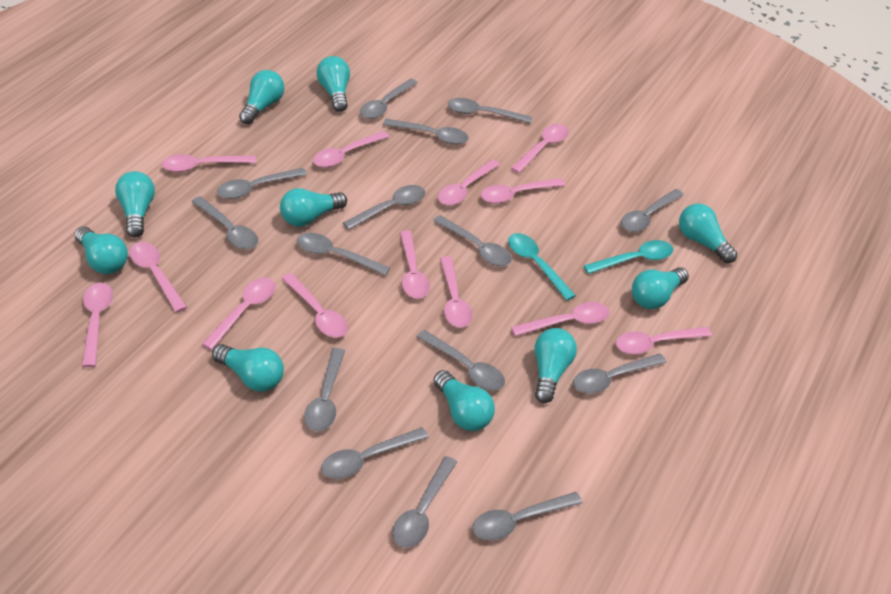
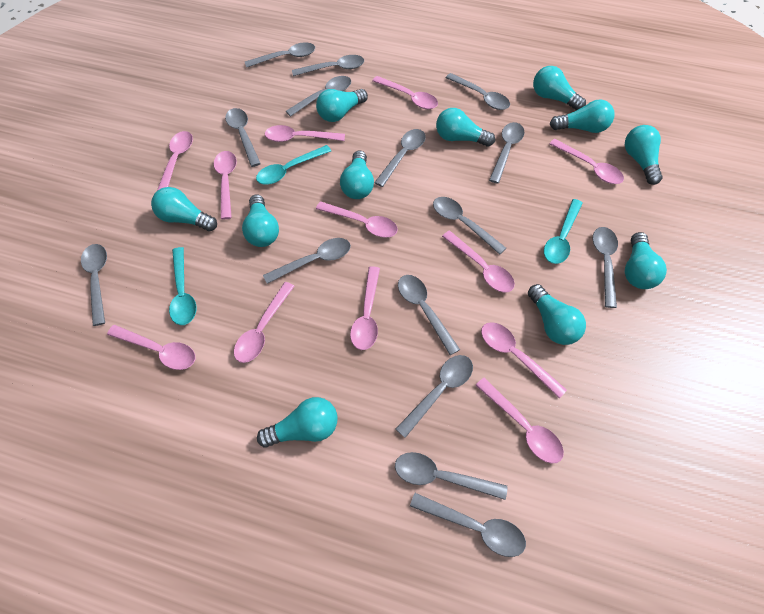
pink spoon: 13 -> 12
turquoise light bulb: 10 -> 11
turquoise spoon: 2 -> 3

